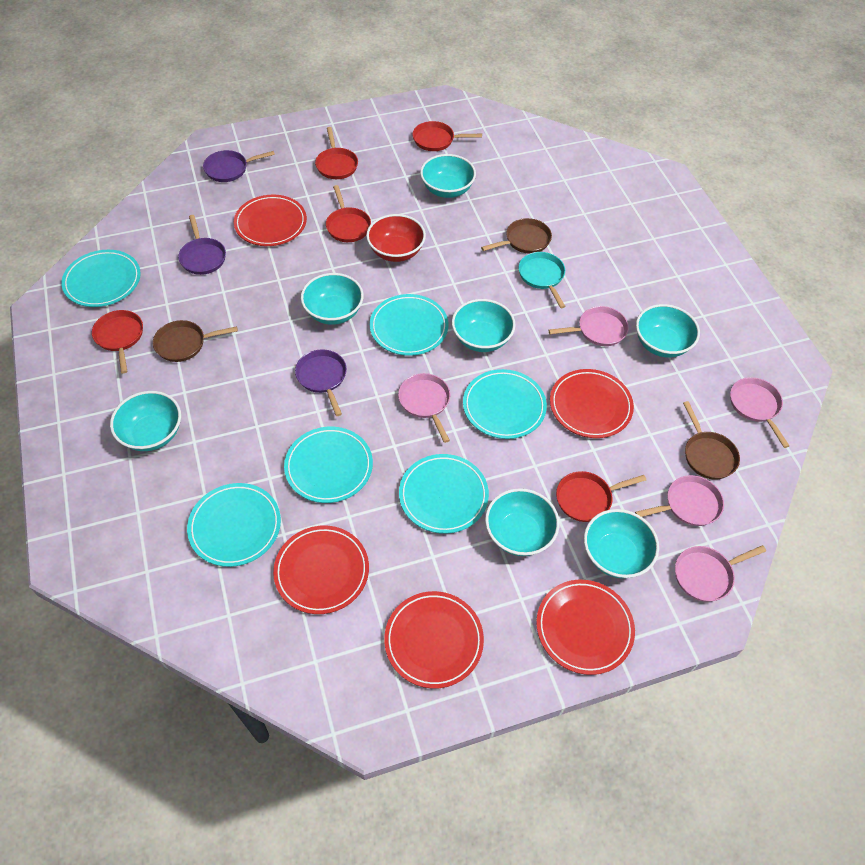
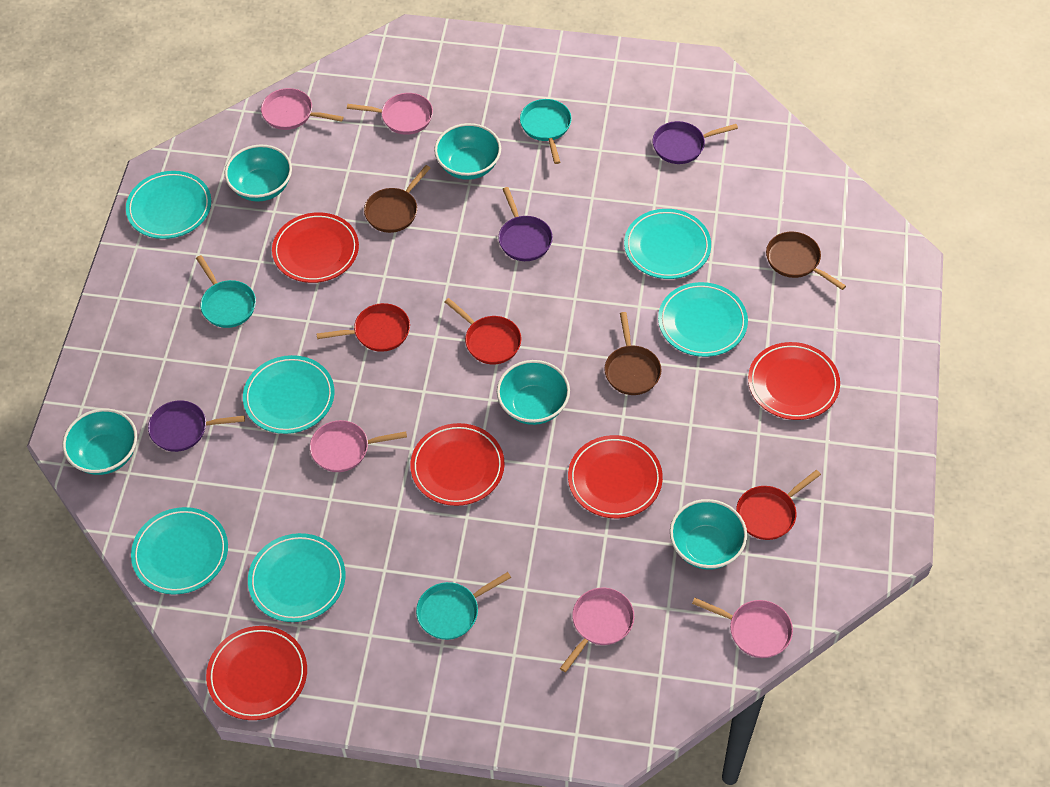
red bowl: 1 -> 0
red pan: 5 -> 3
turquoise bowl: 7 -> 5
turquoise pan: 1 -> 3

